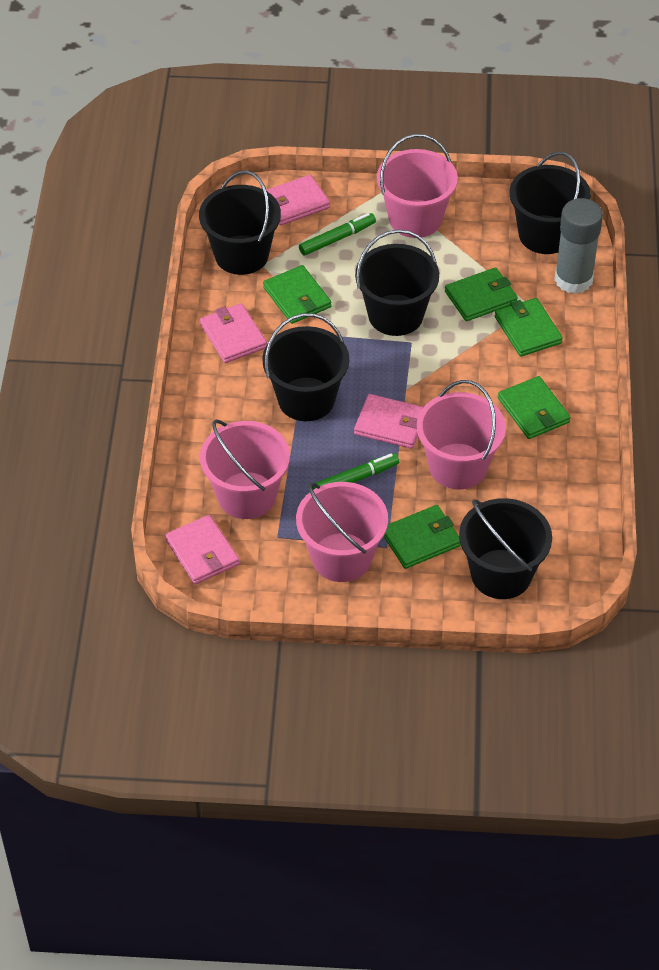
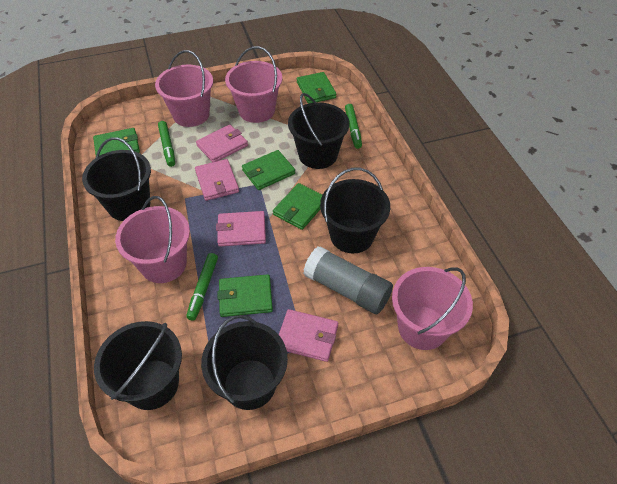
green marker: 2 -> 3

